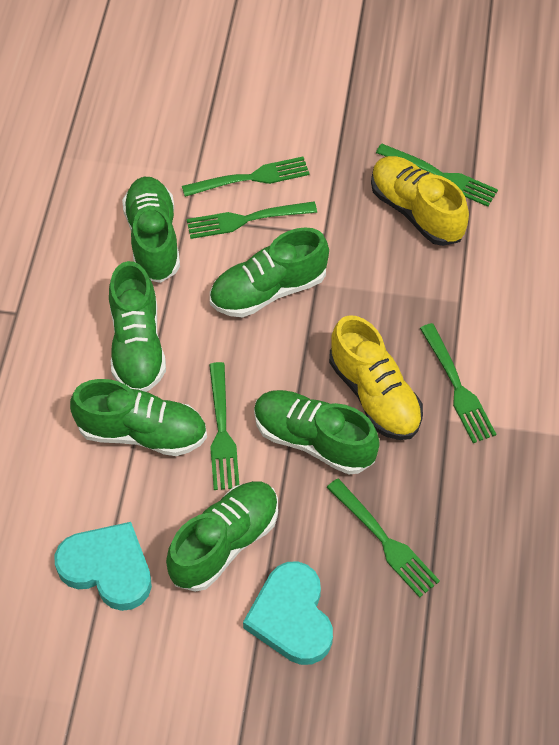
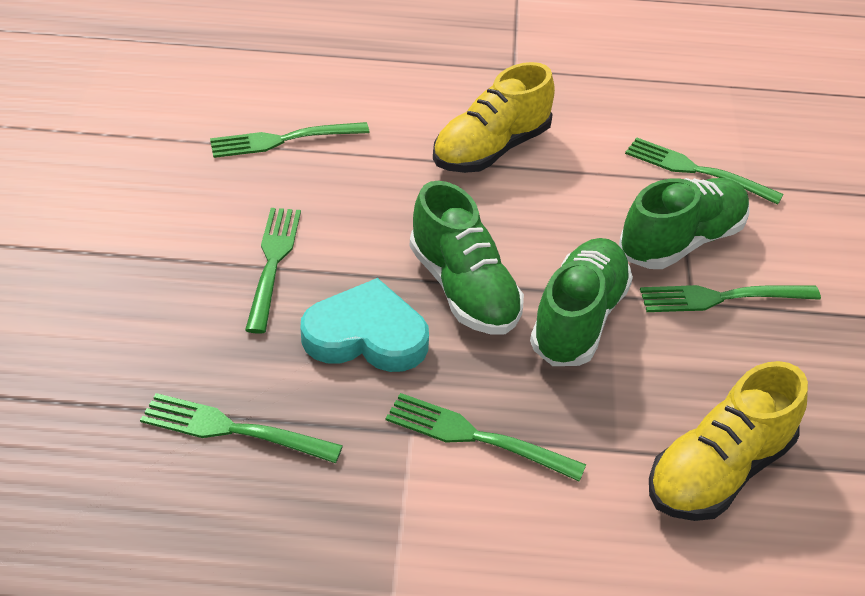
green shoe: 6 -> 3
turquoise heart: 2 -> 1

